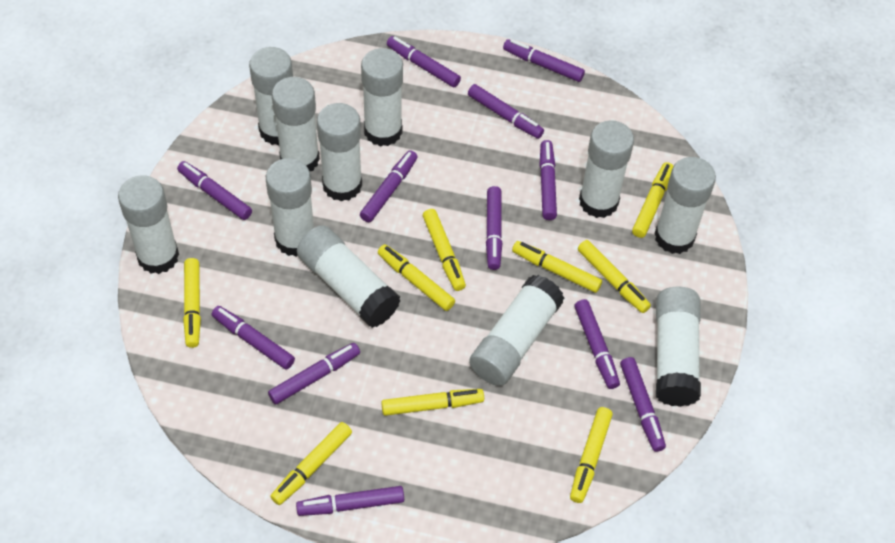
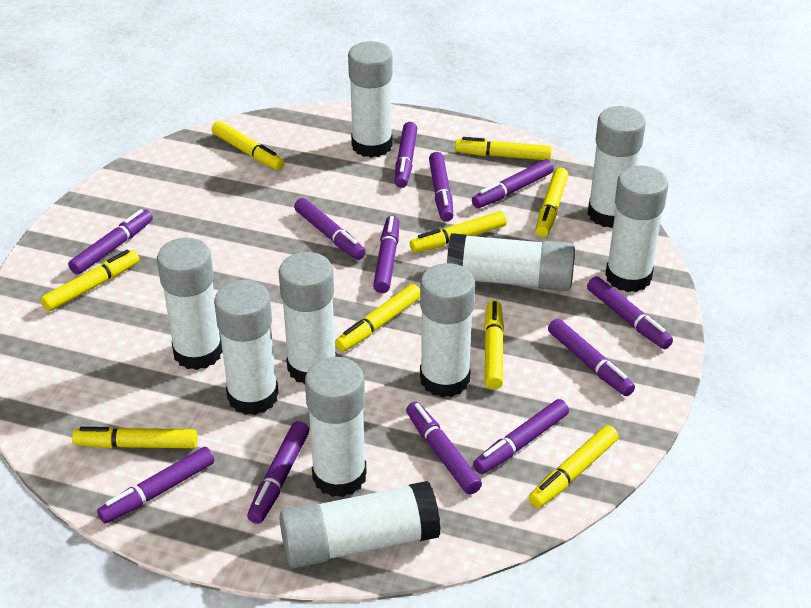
white glue stick: 11 -> 10

